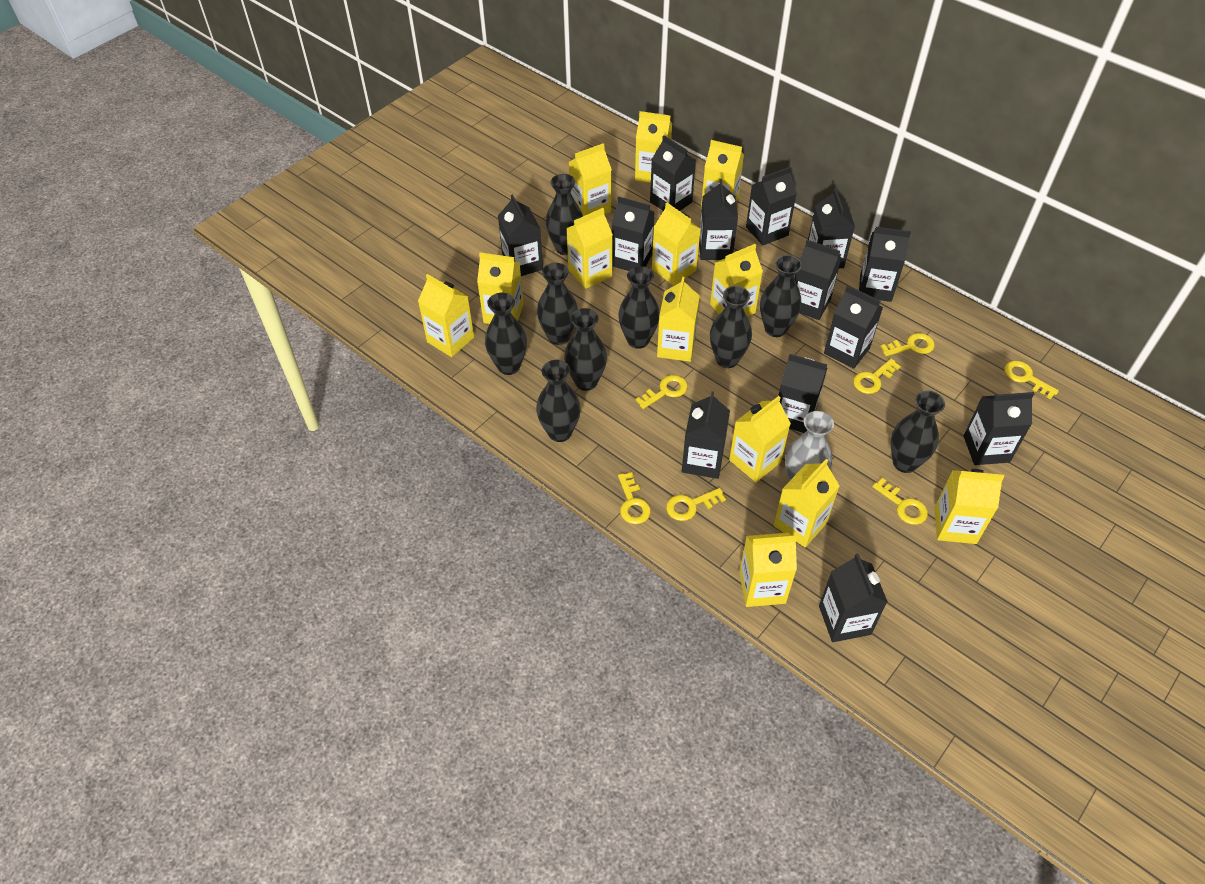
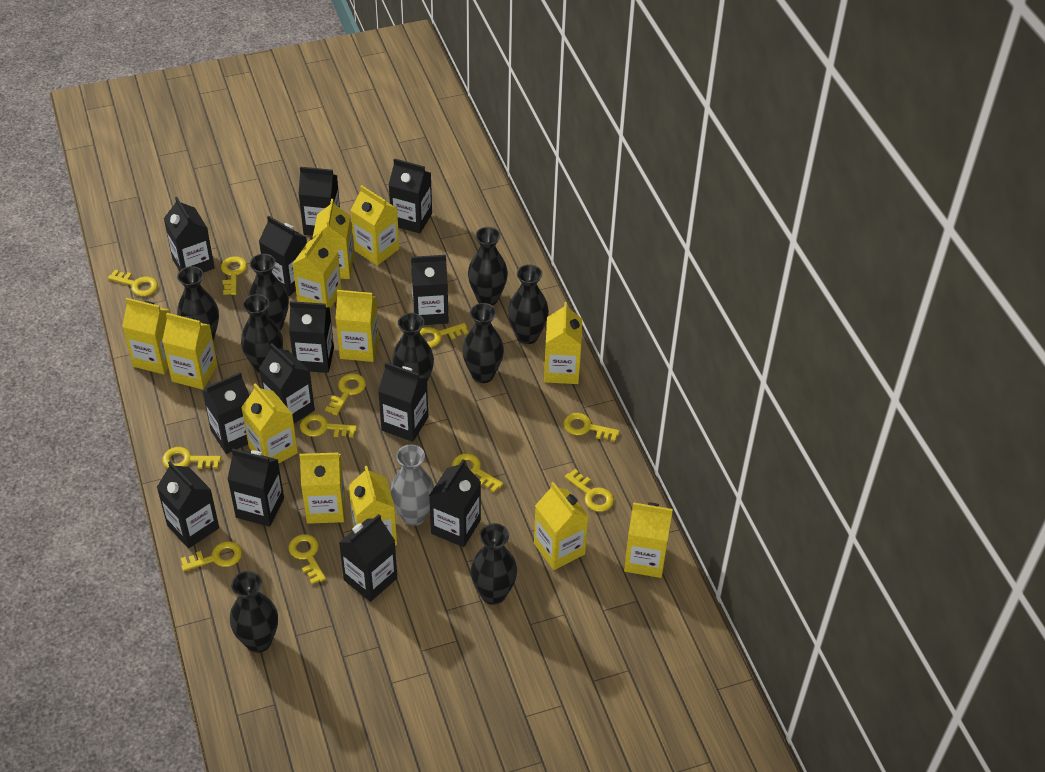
yellow carton: 13 -> 12
yellow key: 7 -> 11

